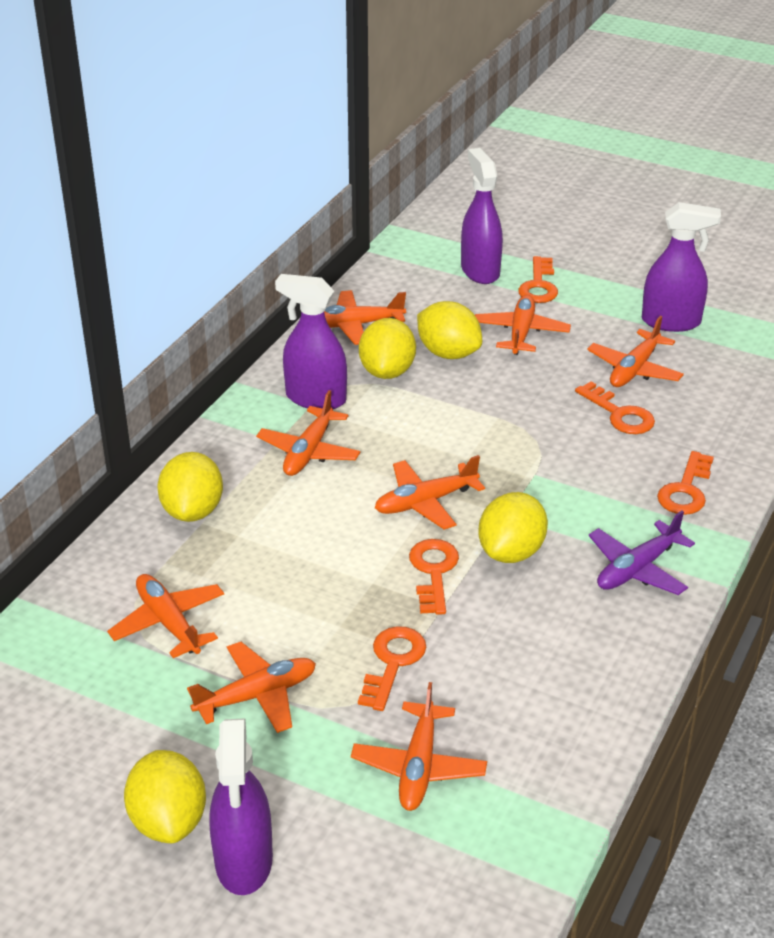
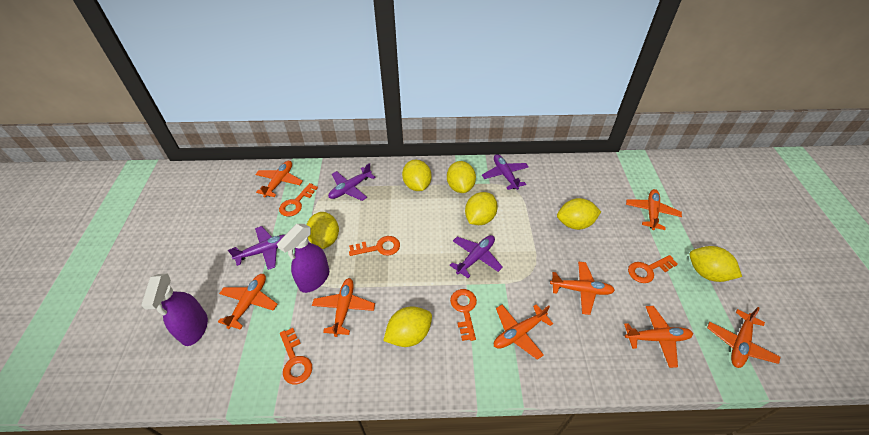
purple plane: 1 -> 4
purple spray bottle: 4 -> 2
yellow lemon: 5 -> 7

